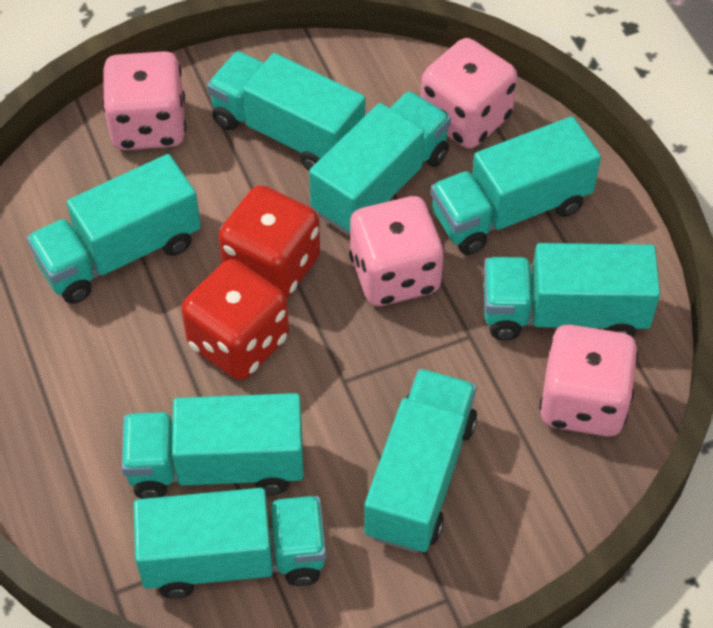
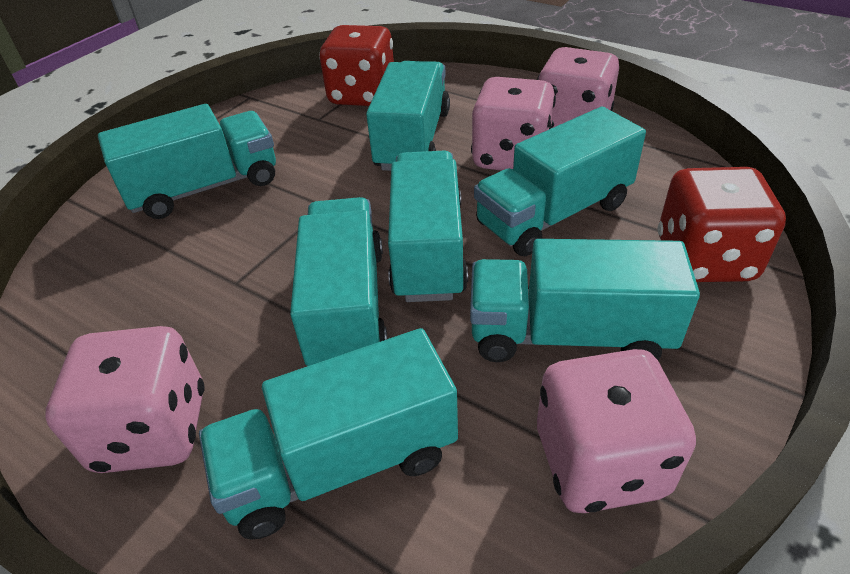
turquoise truck: 8 -> 7

